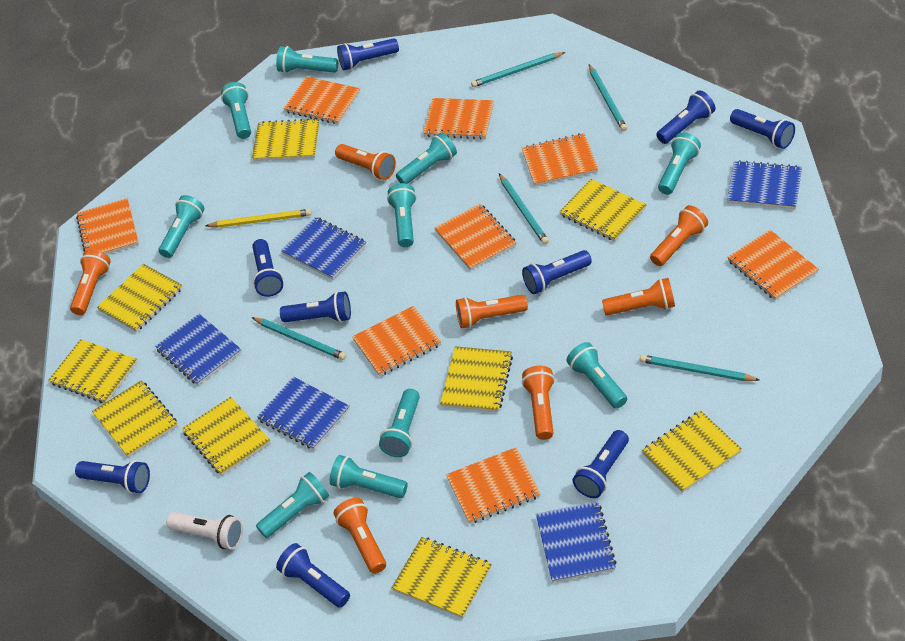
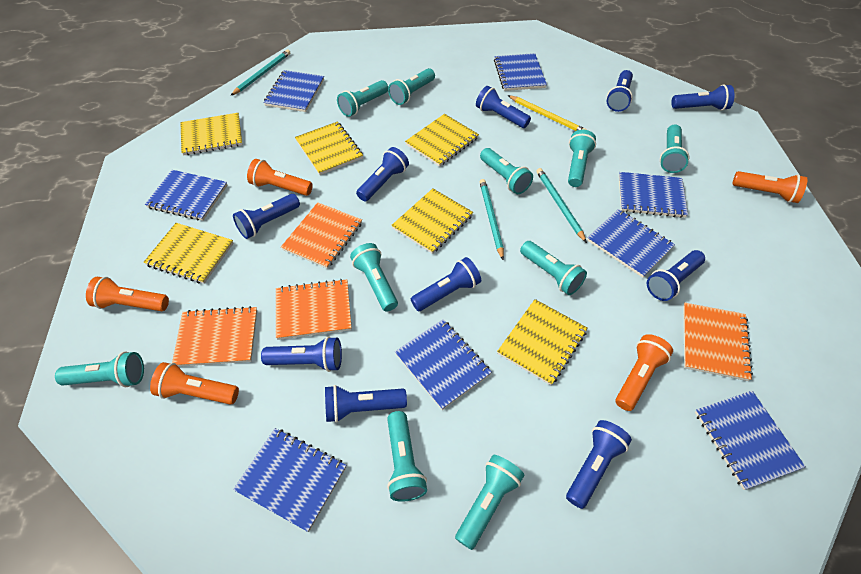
blue flashlight: 9 -> 10
blue notebook: 5 -> 8
orange flashlight: 7 -> 5
orange notebook: 8 -> 4
turquoise pencil: 5 -> 3
white flashlight: 1 -> 0
yellow notebook: 9 -> 6

